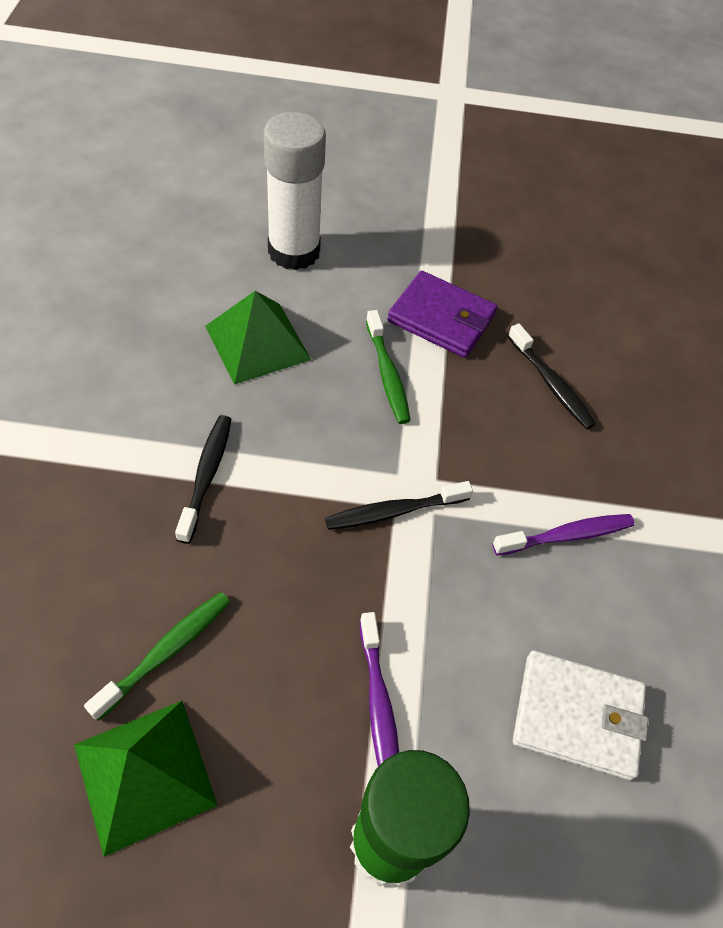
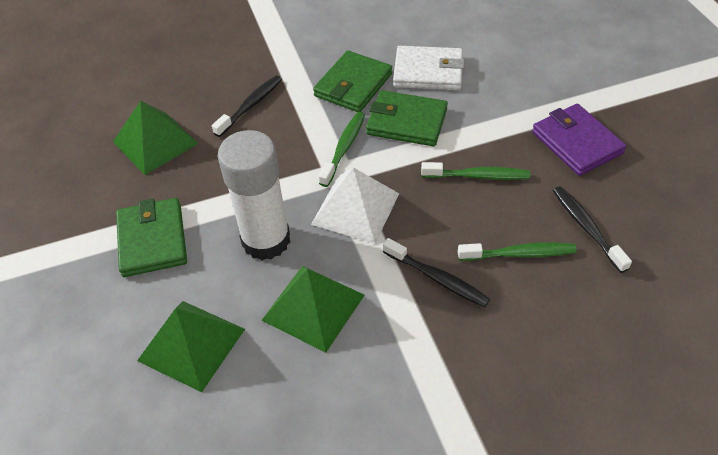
green glue stick: 1 -> 0
green pyramid: 2 -> 3
green toothbrush: 2 -> 3
green wallet: 0 -> 3
purple toothbrush: 2 -> 0
white pyramid: 0 -> 1

